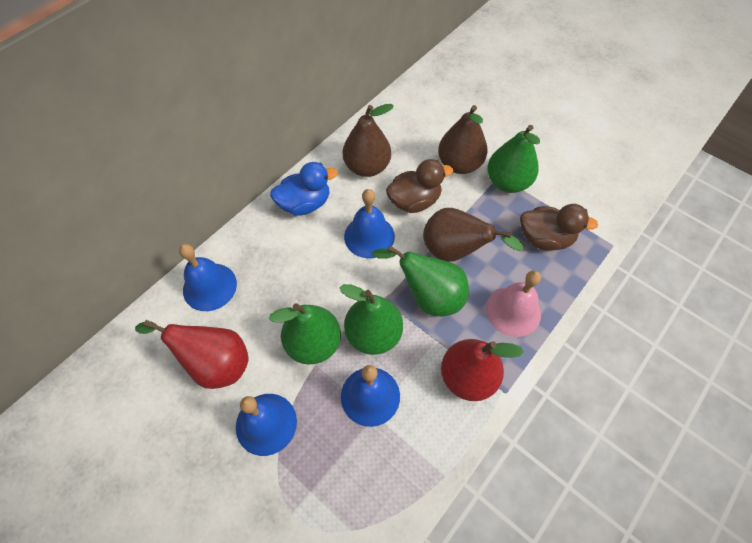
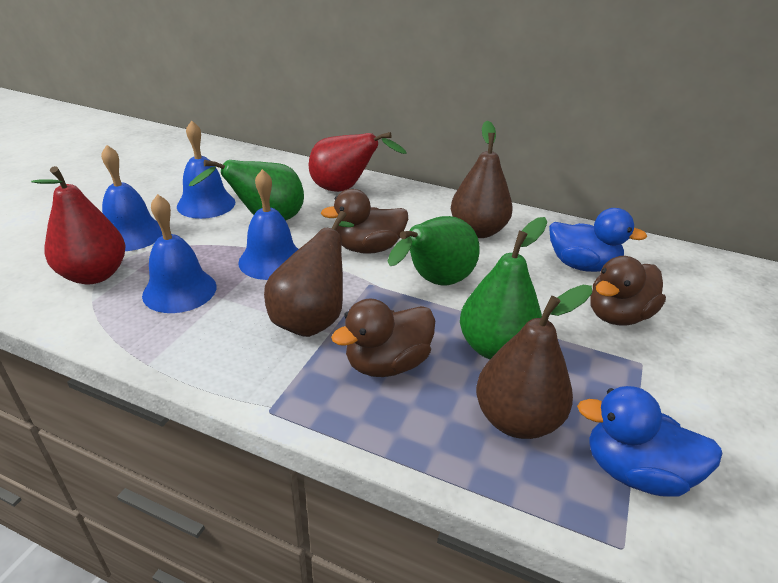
blue duck: 1 -> 2
brown duck: 2 -> 3
green pear: 4 -> 3
pink bell: 1 -> 0

